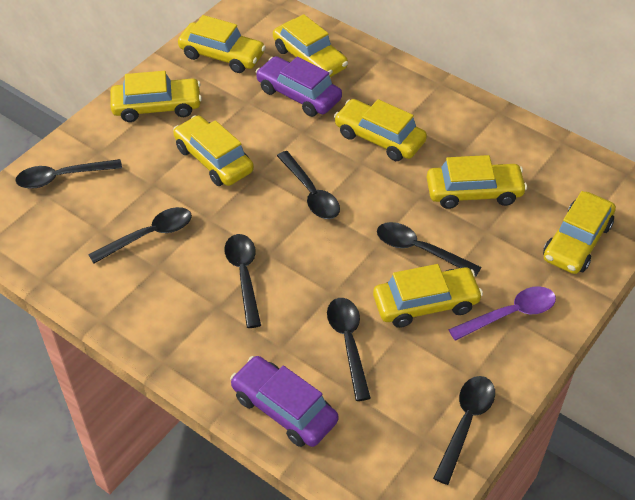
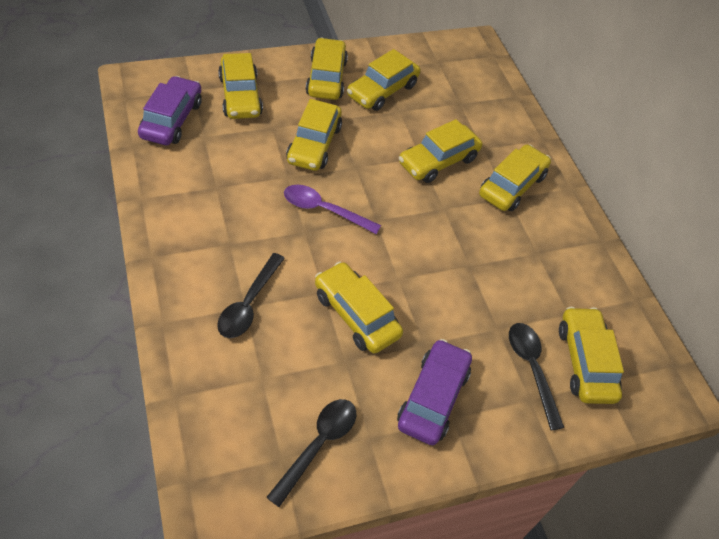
black spoon: 7 -> 3

